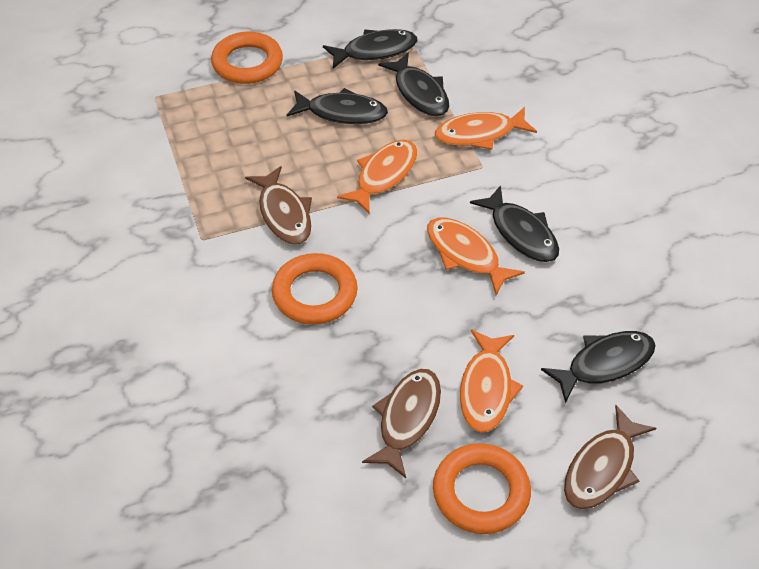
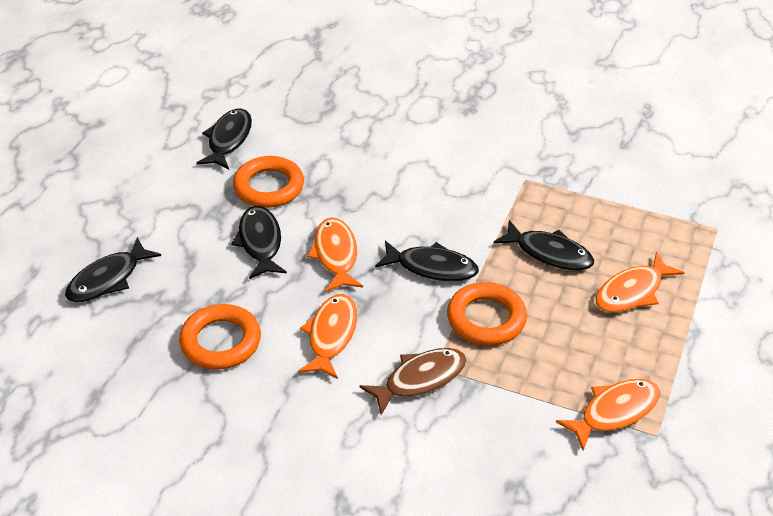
brown fish: 3 -> 1

